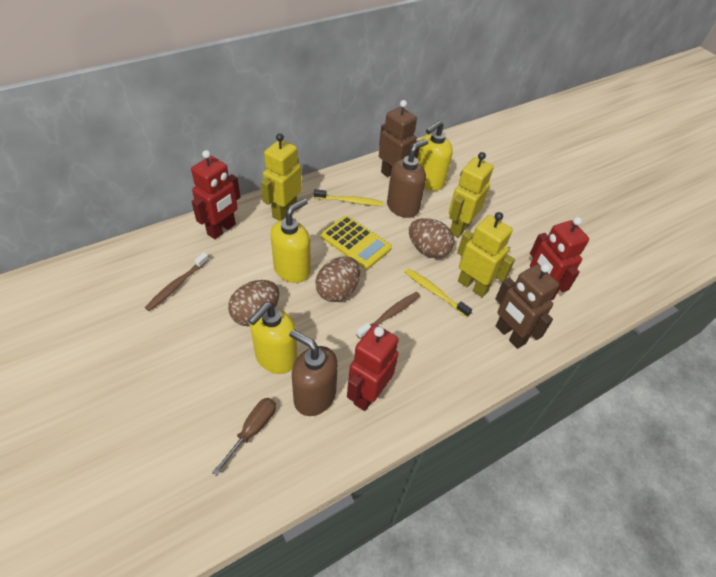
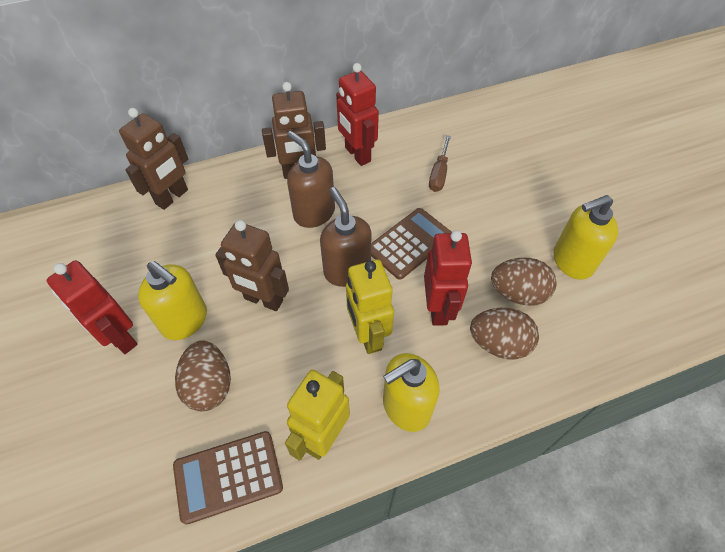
brown calculator: 0 -> 2
brown robot: 2 -> 3
brown toothbrush: 2 -> 0
yellow calculator: 1 -> 0
yellow robot: 3 -> 2
yellow toothbrush: 2 -> 0

